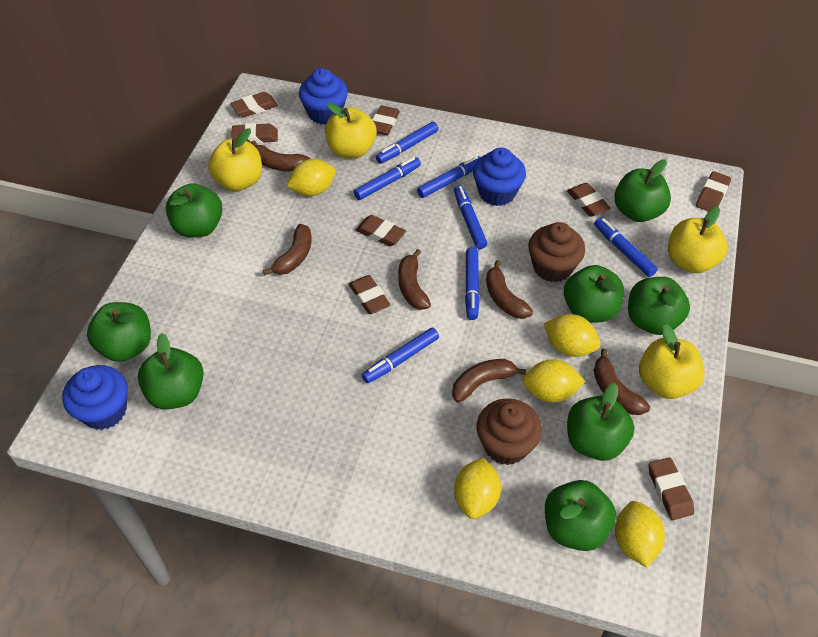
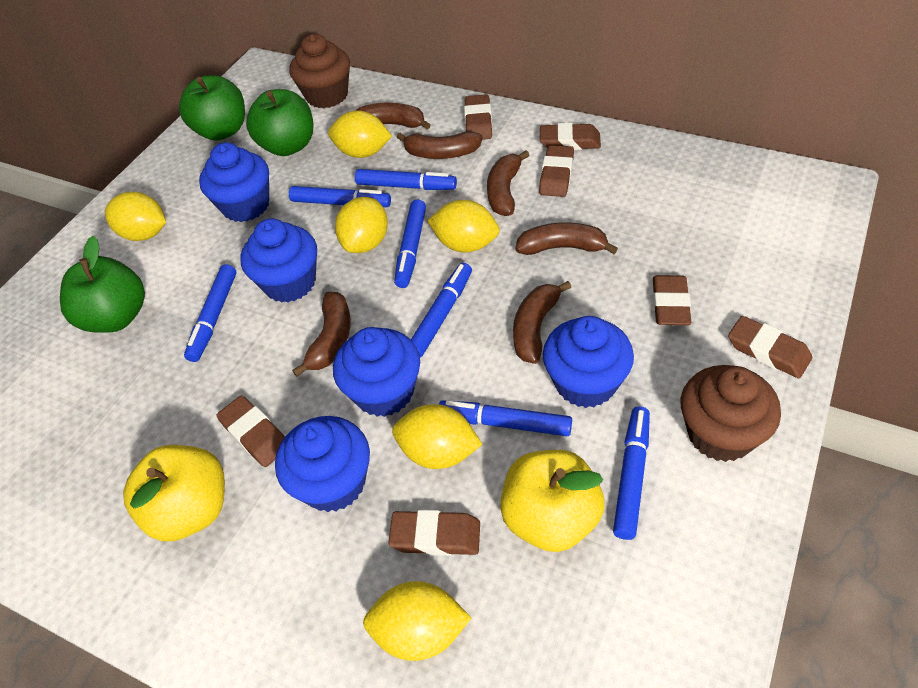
blue cupcake: 3 -> 5
brown eraser: 8 -> 7
green apple: 8 -> 3
yellow apple: 4 -> 2
yellow lemon: 5 -> 6

